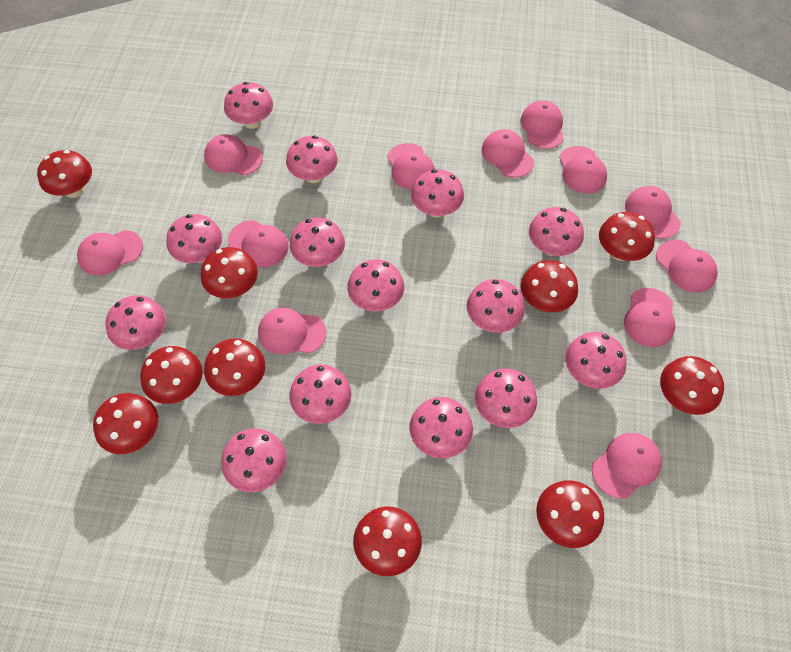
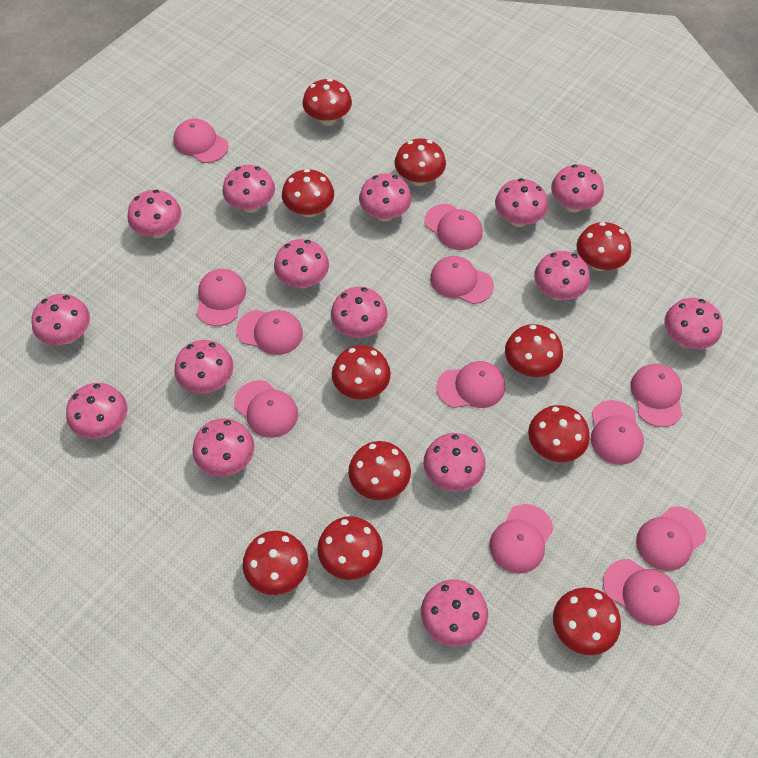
pink mushroom: 14 -> 15
red mushroom: 10 -> 11

